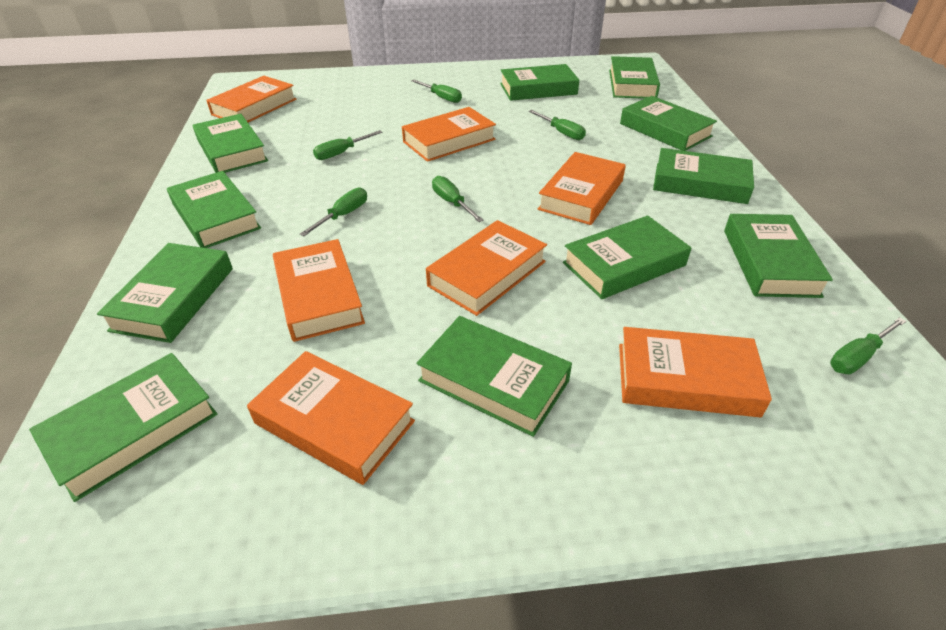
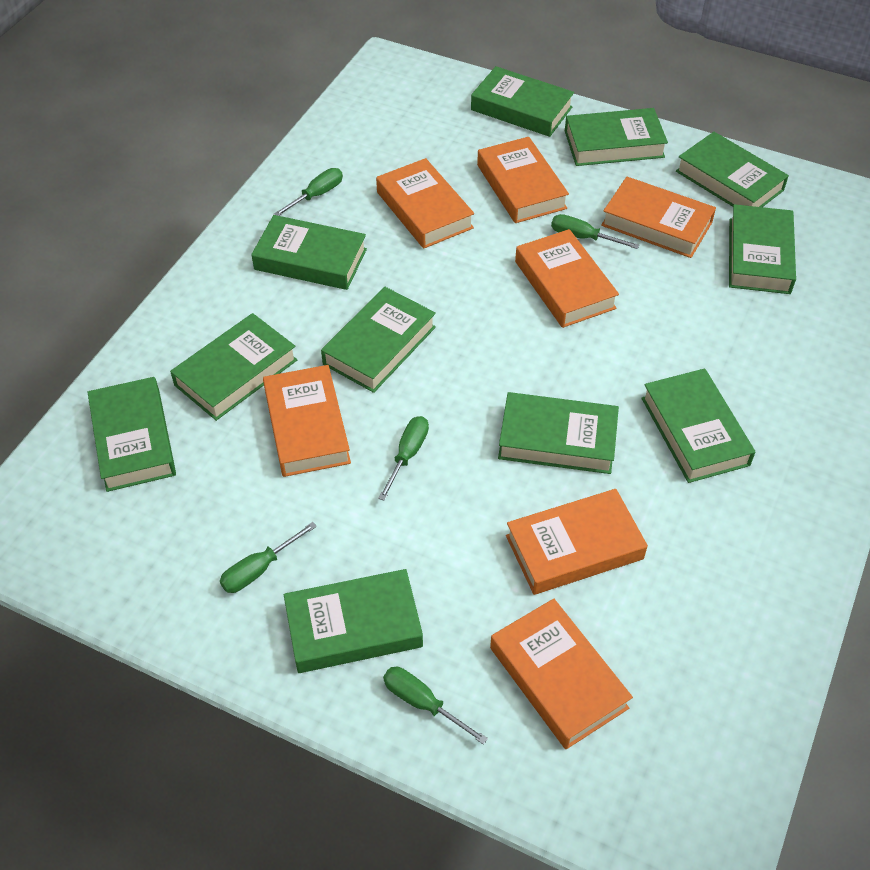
green screwdriver: 6 -> 5

